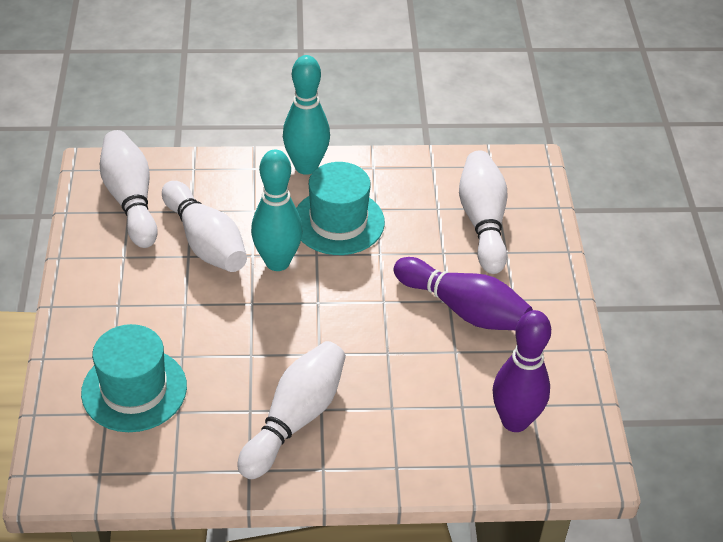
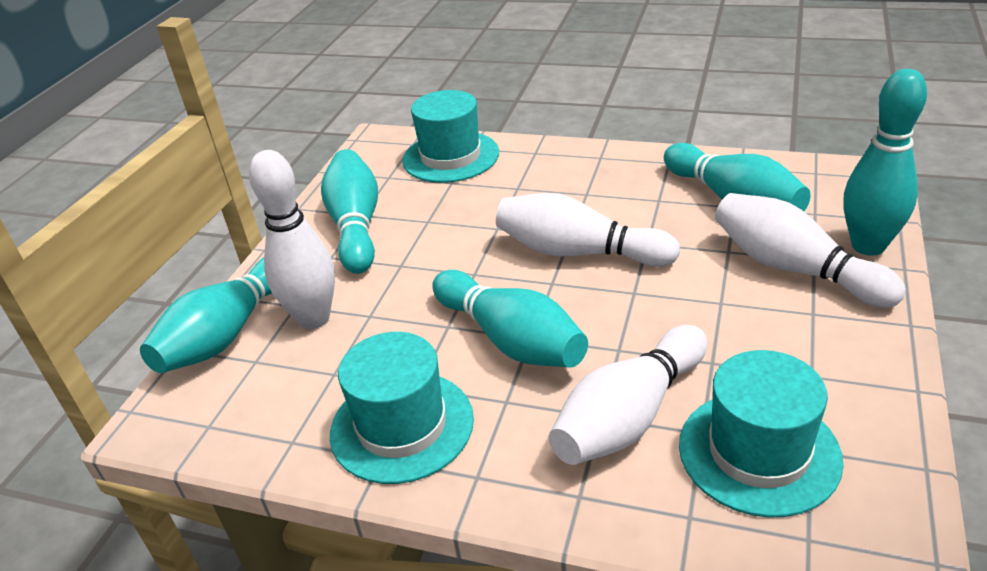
purple bowling pin: 2 -> 0
turquoise bowling pin: 2 -> 5
turquoise hat: 2 -> 3

